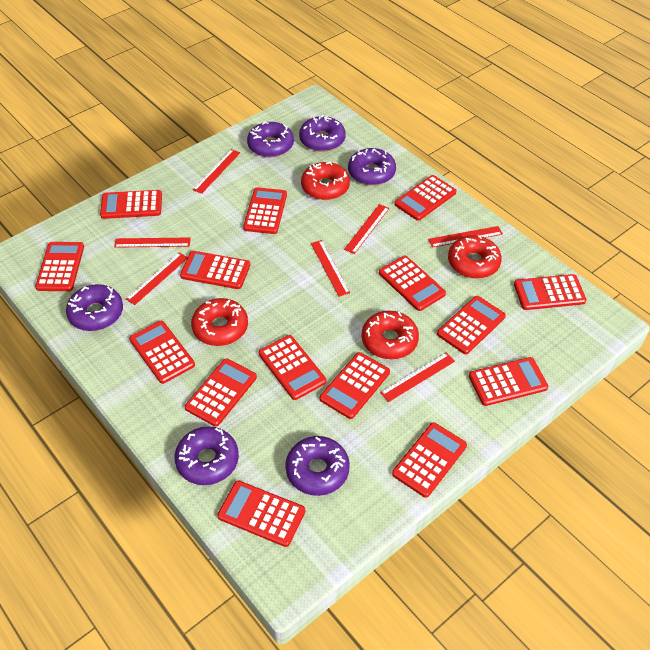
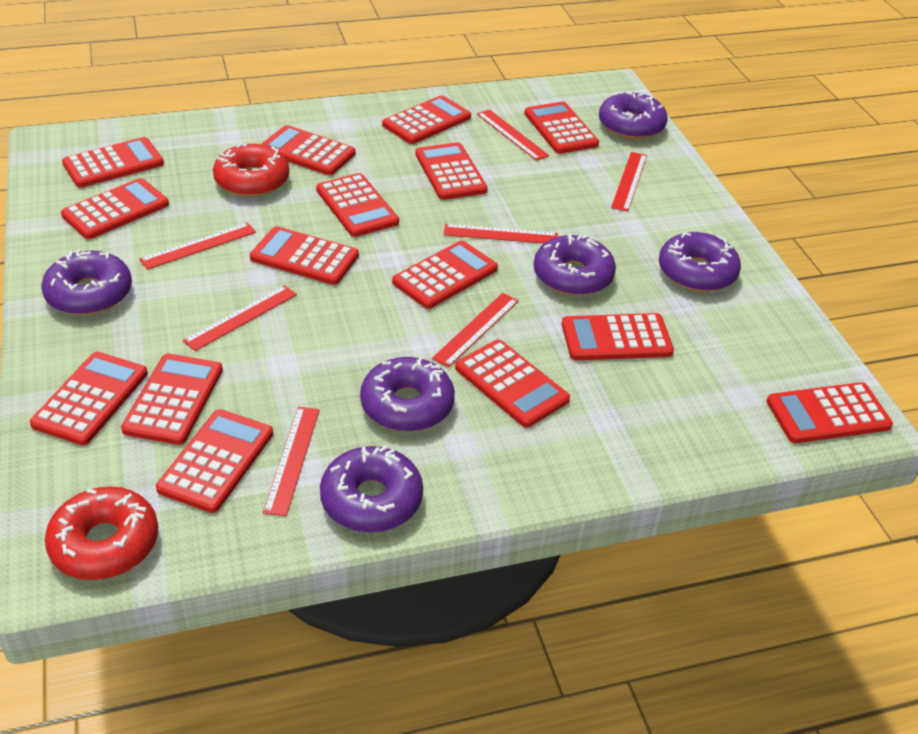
red donut: 4 -> 2

